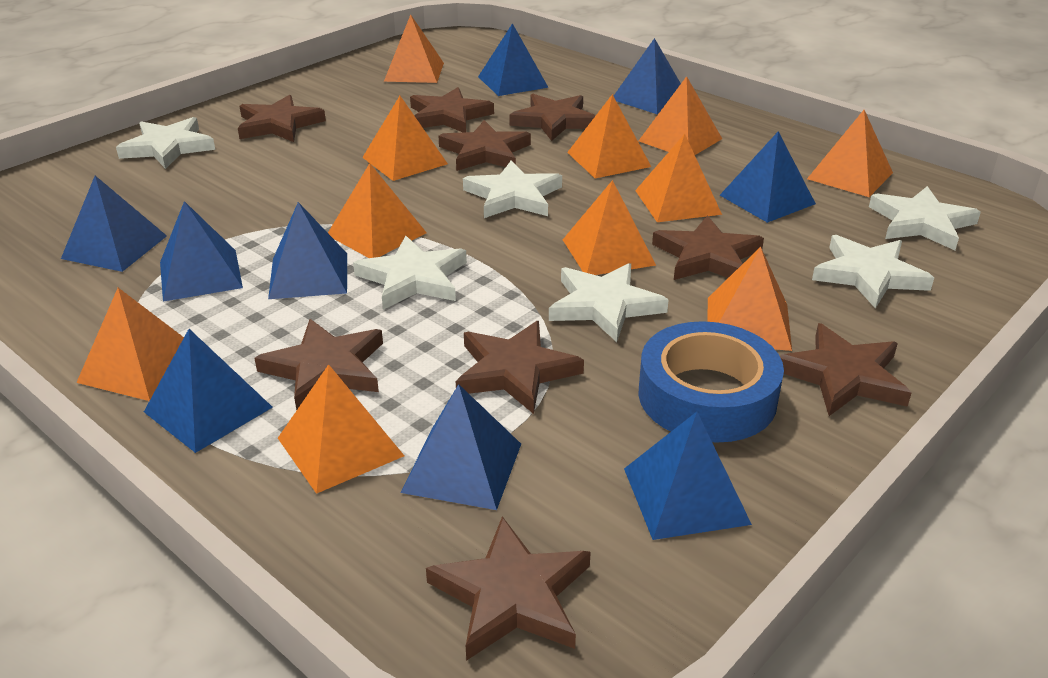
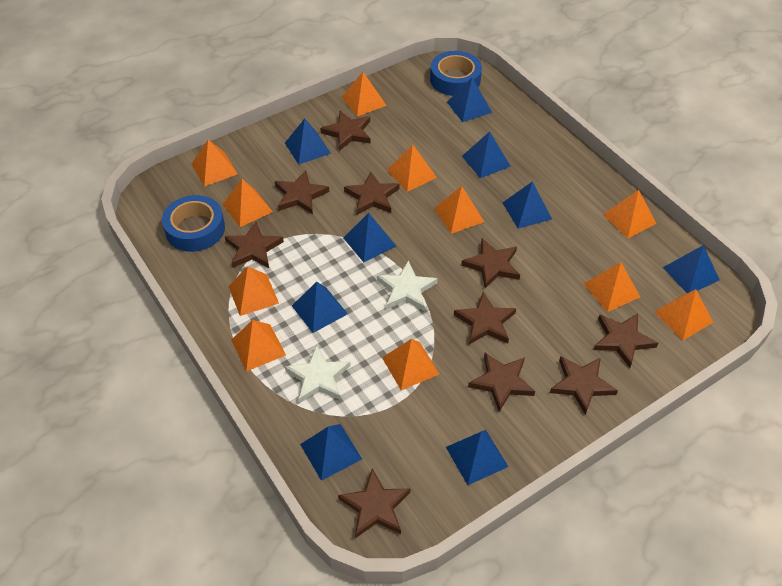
blue tape: 1 -> 2
brown star: 9 -> 10
white star: 6 -> 2

